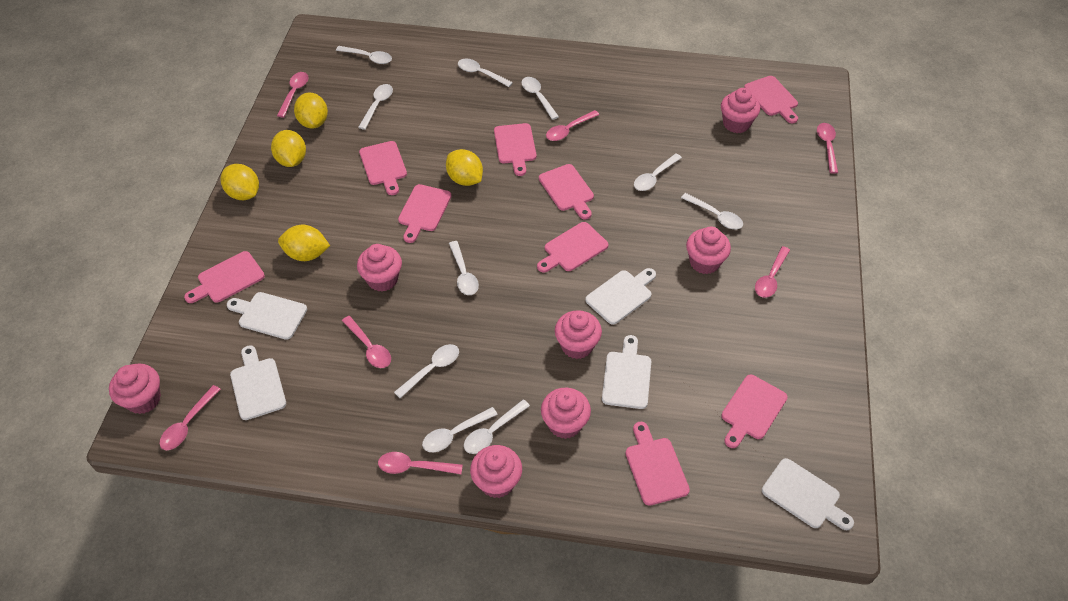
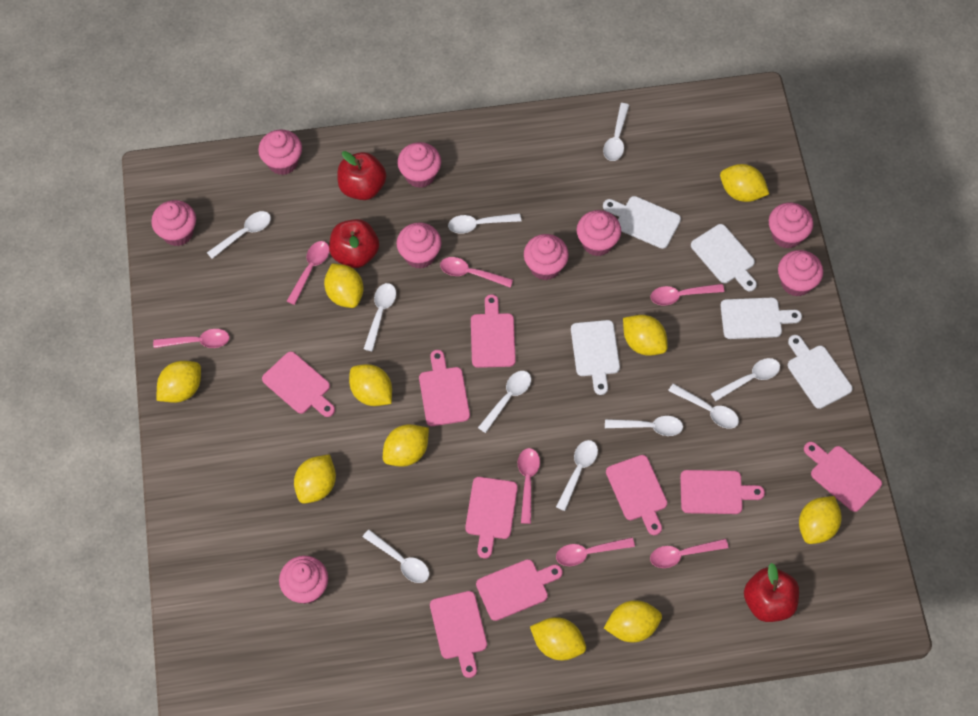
pink cupcake: 7 -> 9
red apple: 0 -> 3
yellow lemon: 5 -> 10

